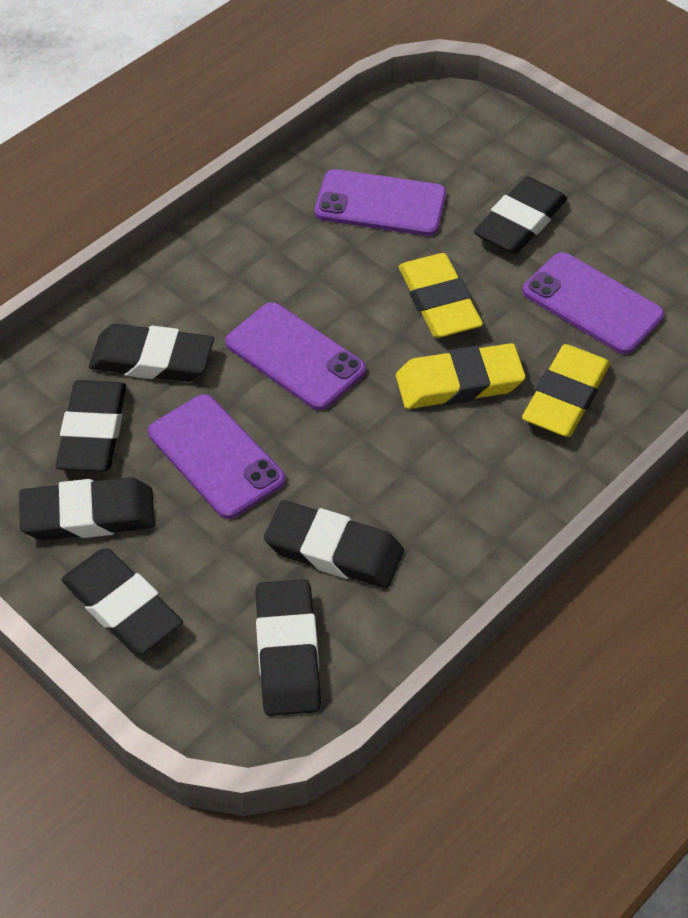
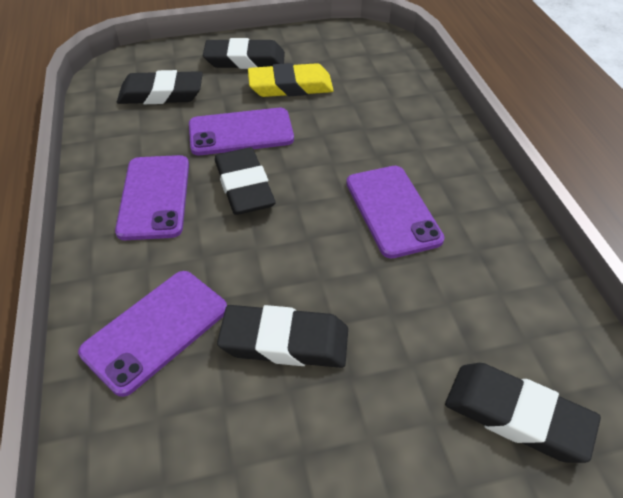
black eraser: 7 -> 5
yellow eraser: 3 -> 1

